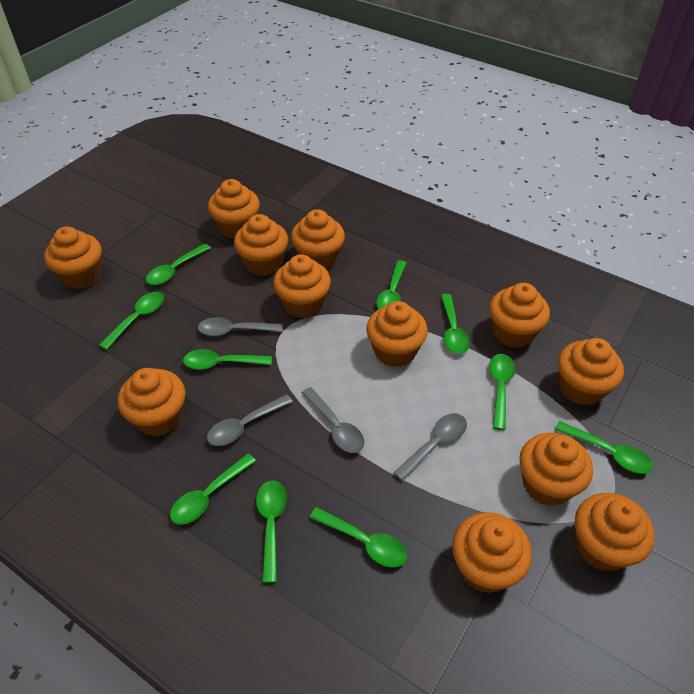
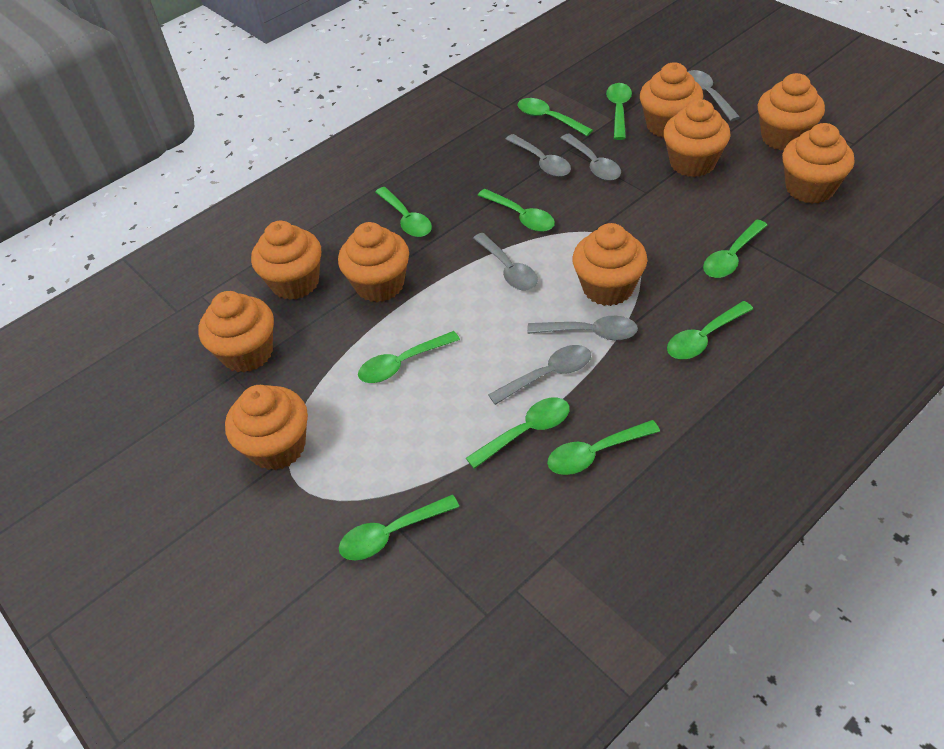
grey spoon: 4 -> 6
orange cupcake: 12 -> 9

